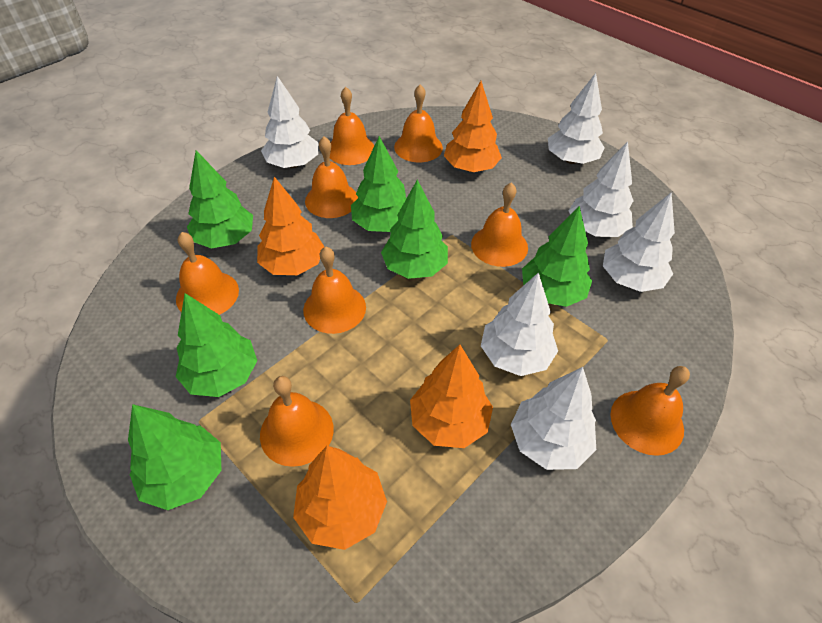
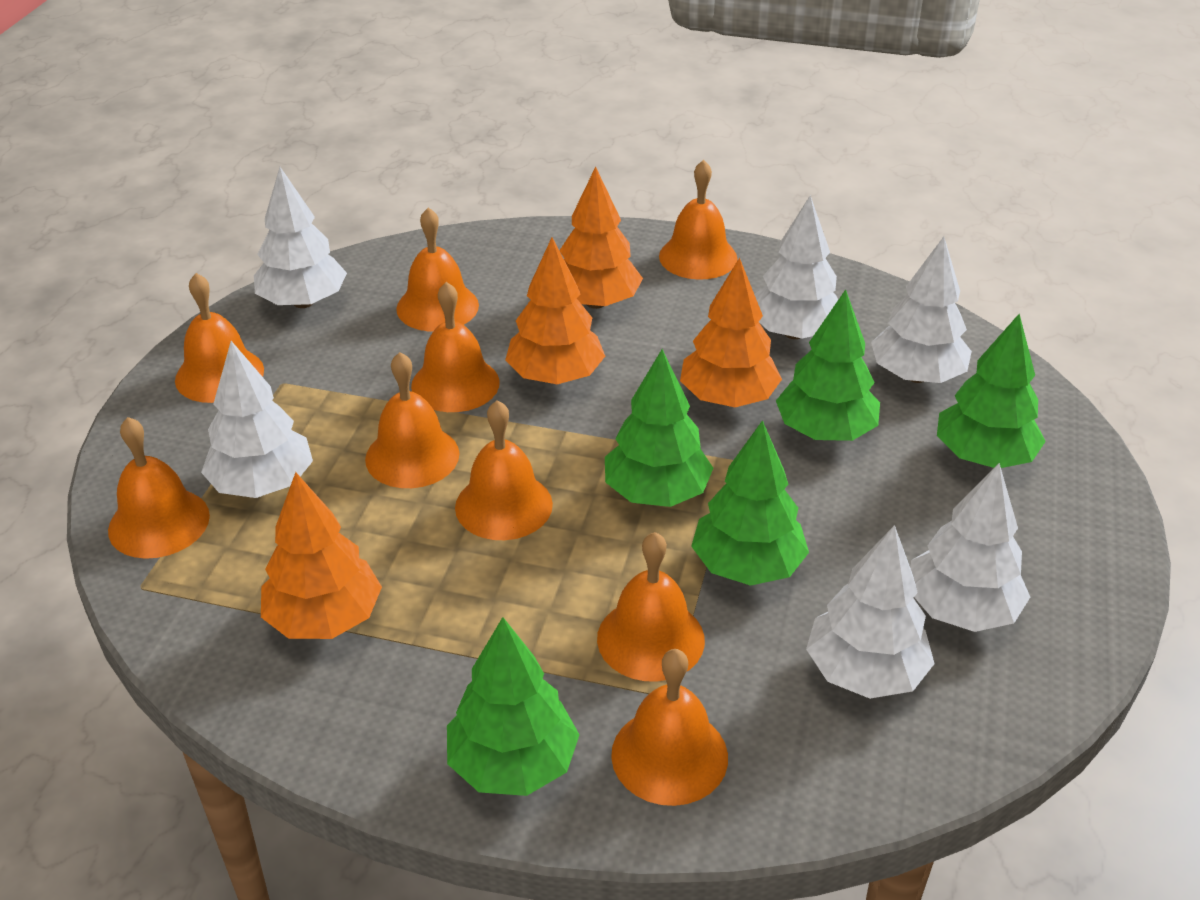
green tree: 6 -> 5
orange bell: 8 -> 9

